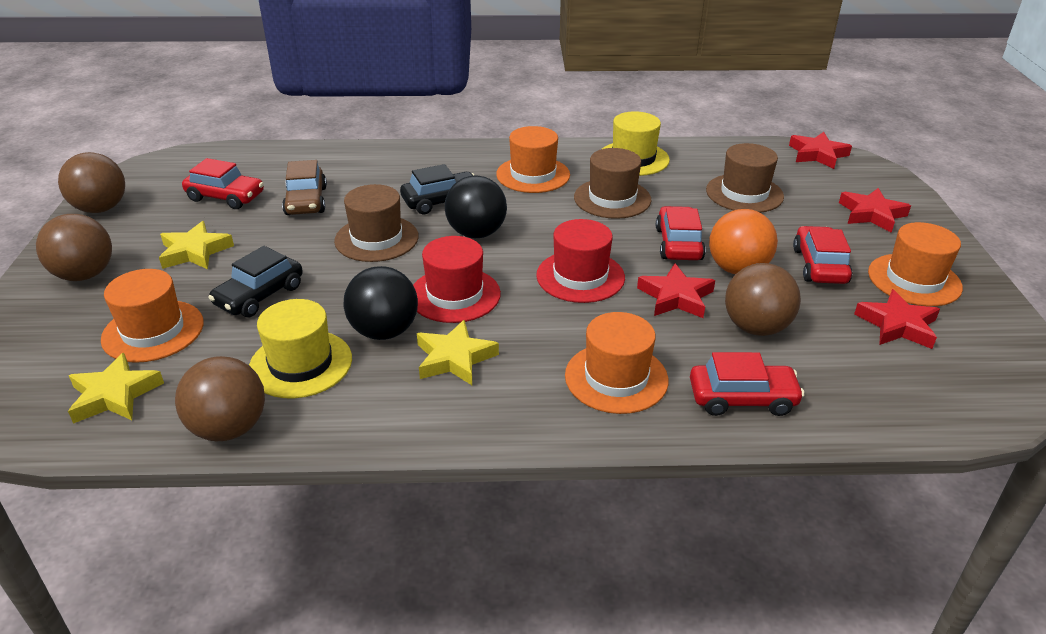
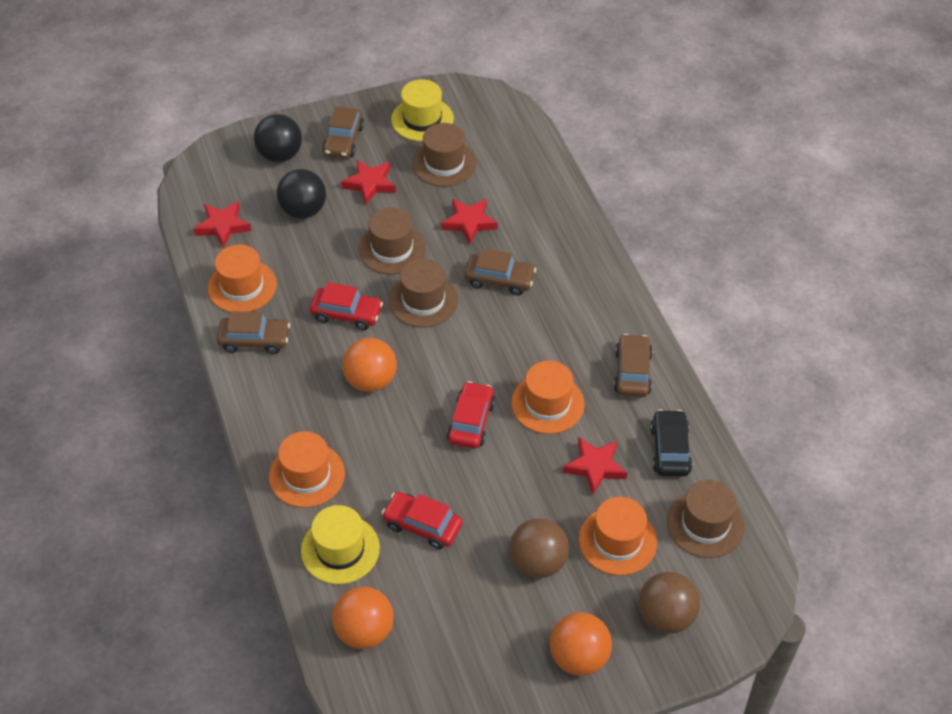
black car: 2 -> 1
brown ball: 4 -> 2
brown car: 1 -> 4
brown hat: 3 -> 4
orange ball: 1 -> 3
red car: 4 -> 3
red hat: 2 -> 0
yellow star: 3 -> 0

